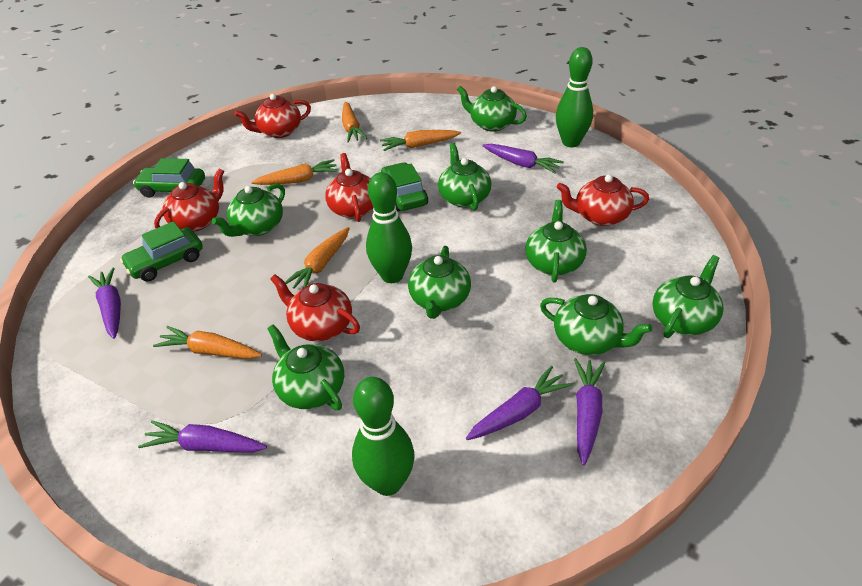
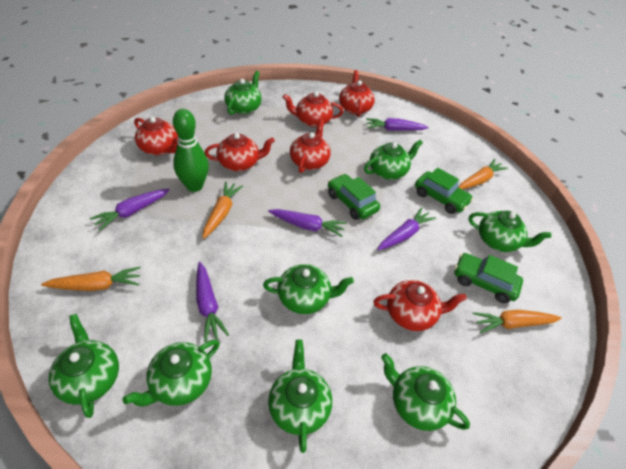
green bowling pin: 3 -> 1
orange carrot: 5 -> 4
red teapot: 5 -> 6

